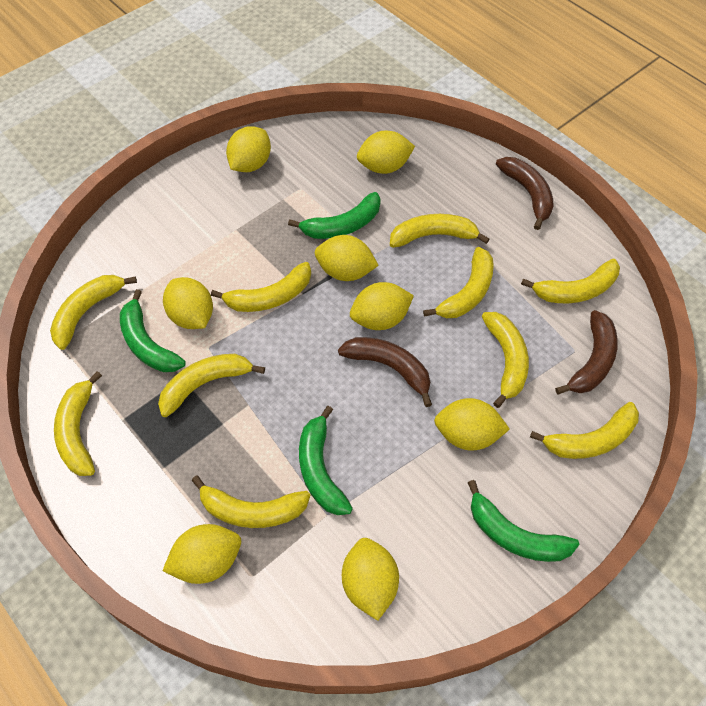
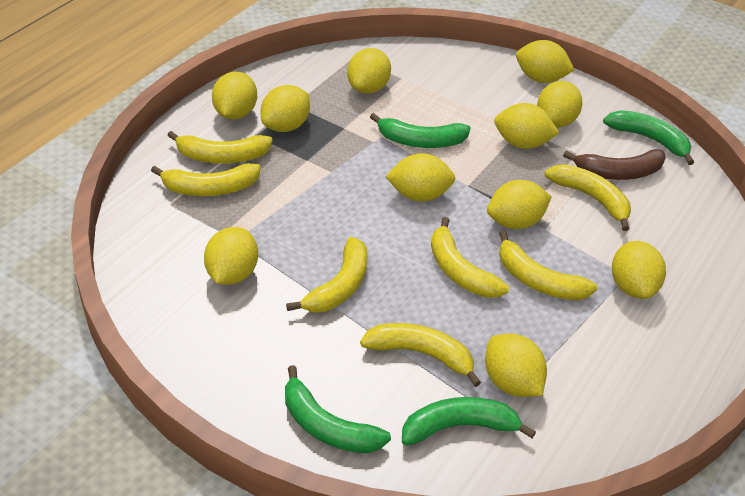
brown banana: 3 -> 1
yellow banana: 10 -> 7
yellow lemon: 8 -> 11

